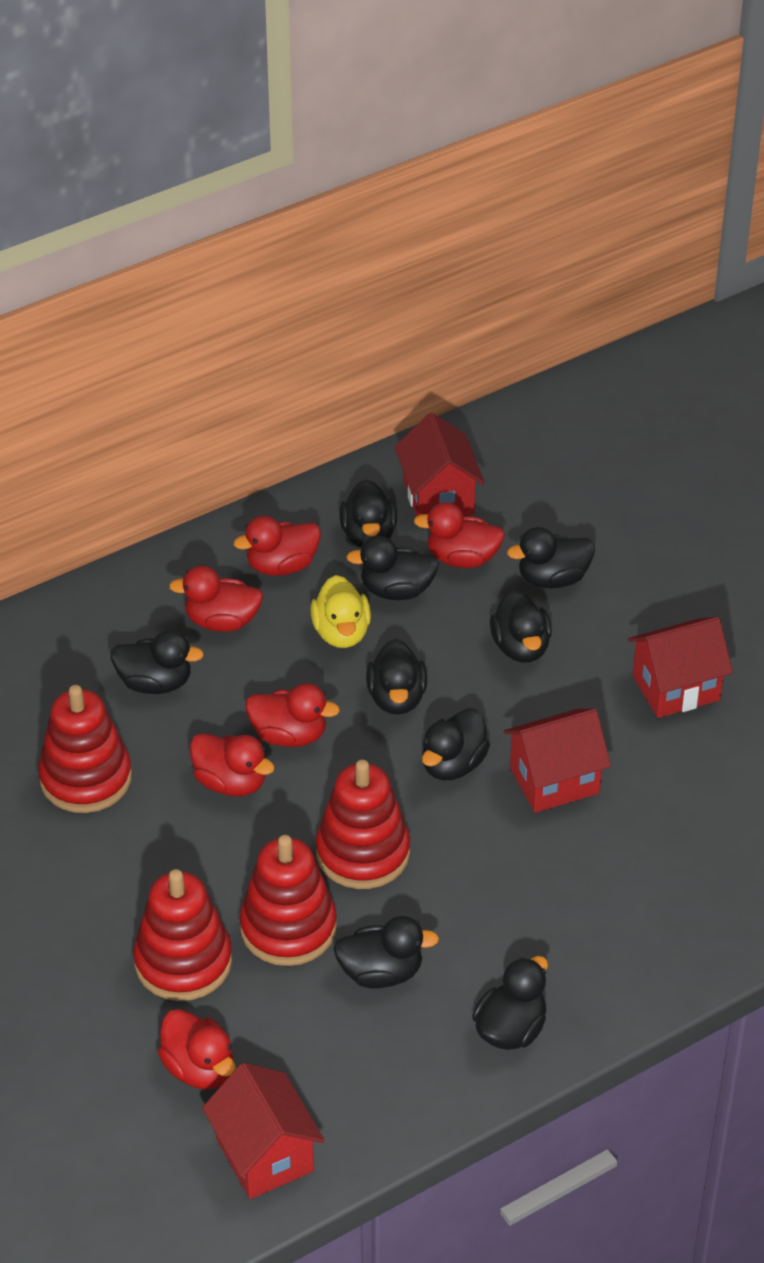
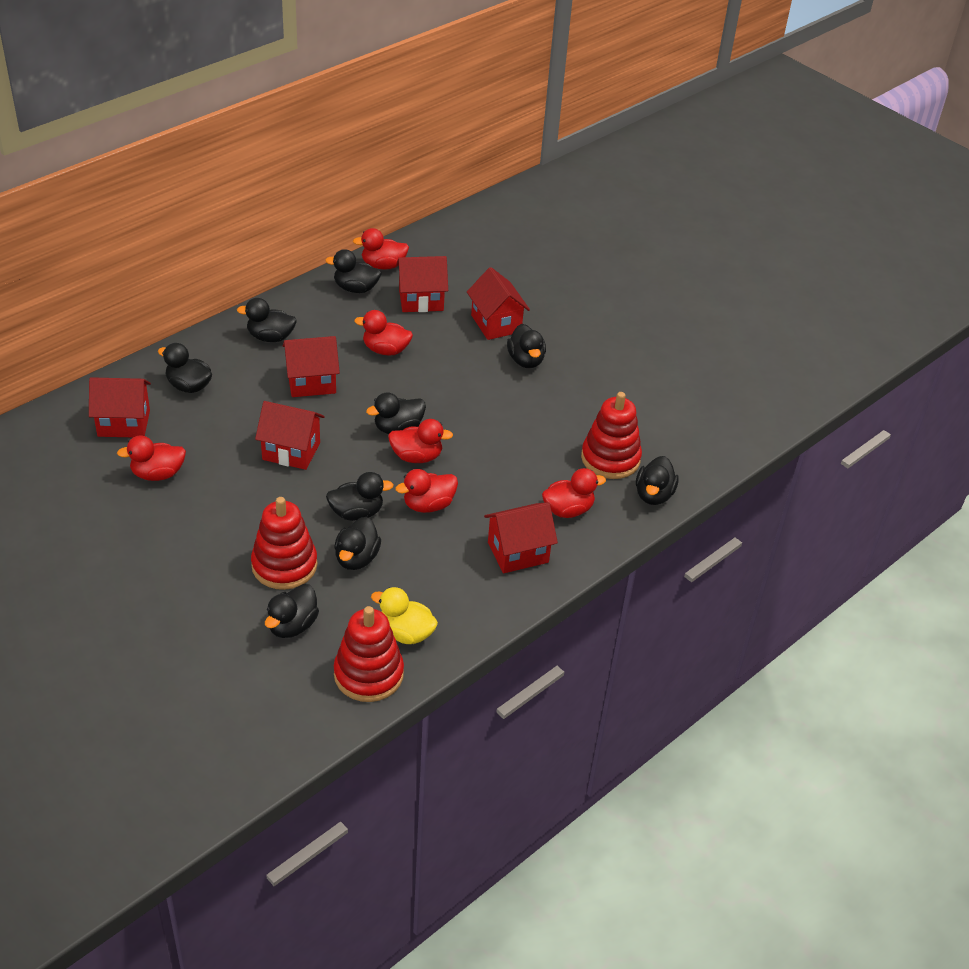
red house: 4 -> 6
red stacking toy: 4 -> 3

